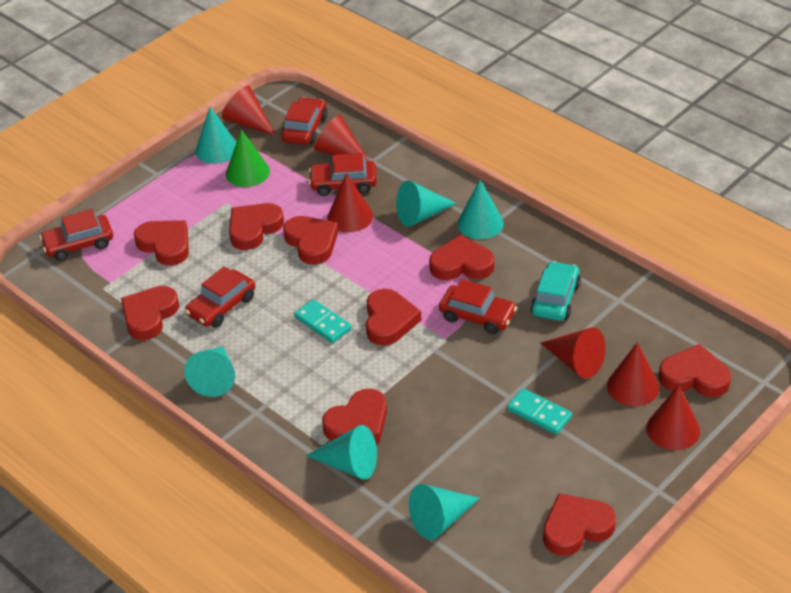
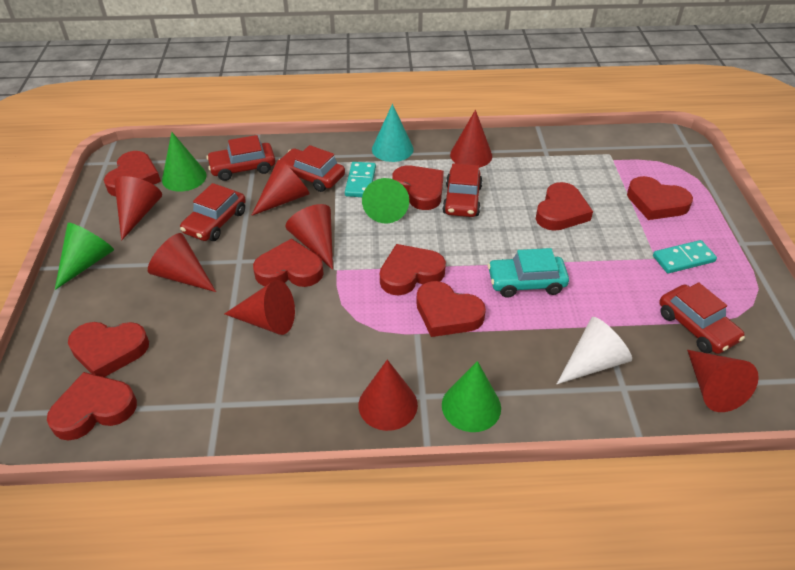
green cone: 1 -> 4
red cone: 6 -> 8
turquoise cone: 6 -> 1
white cone: 0 -> 1

